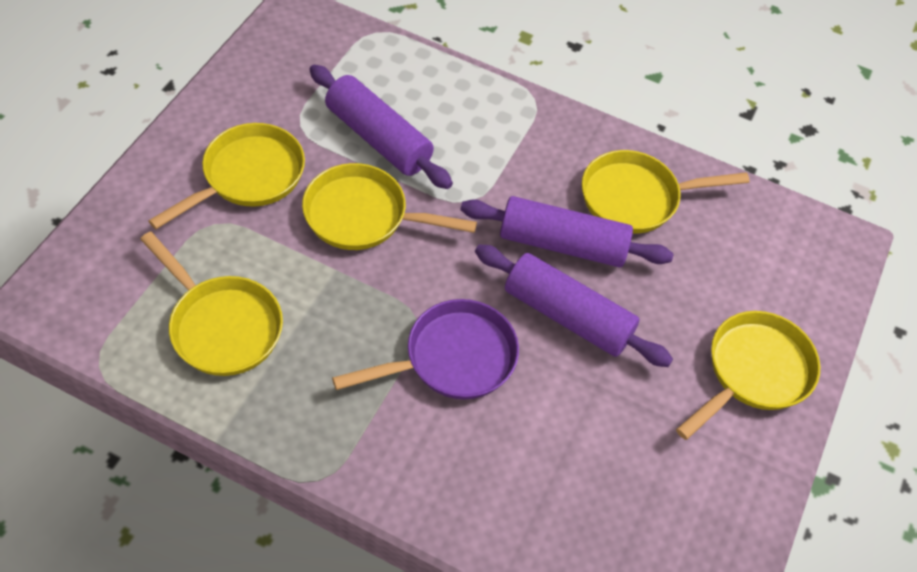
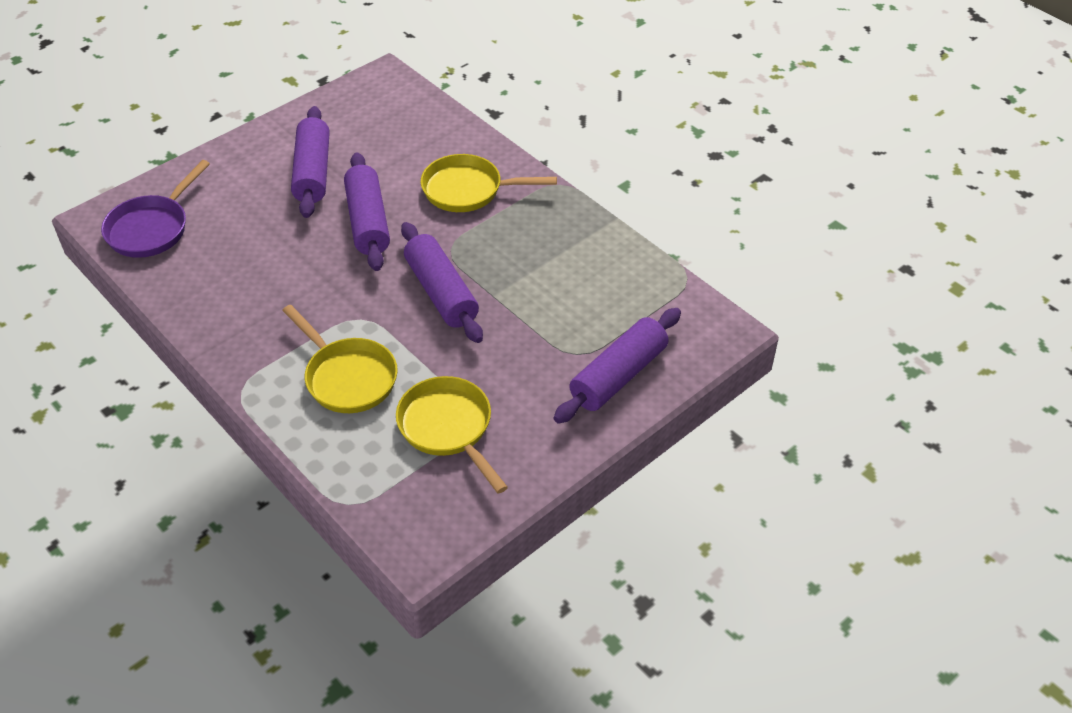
purple rolling pin: 3 -> 4
yellow pan: 5 -> 3

